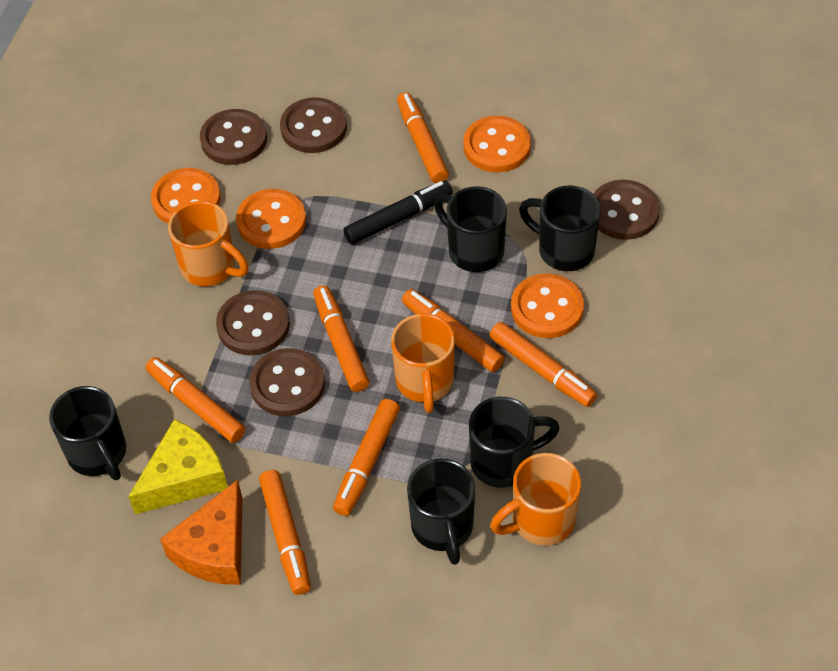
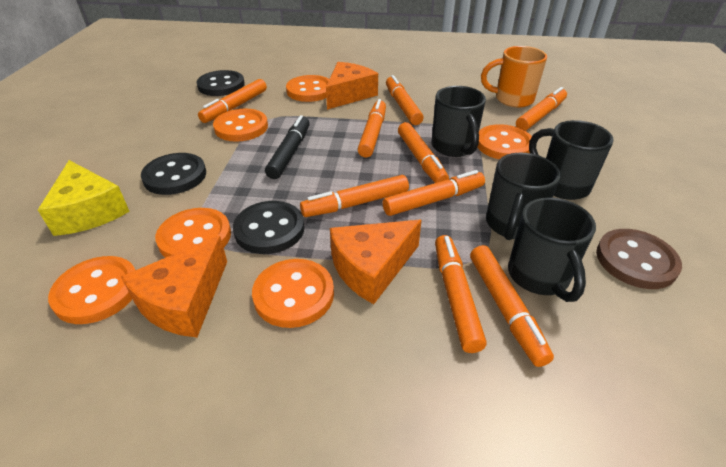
black button: 0 -> 3
black mug: 5 -> 4
brown button: 5 -> 1
orange button: 4 -> 6
orange cheese: 1 -> 3
orange marker: 7 -> 9
orange mug: 3 -> 1

